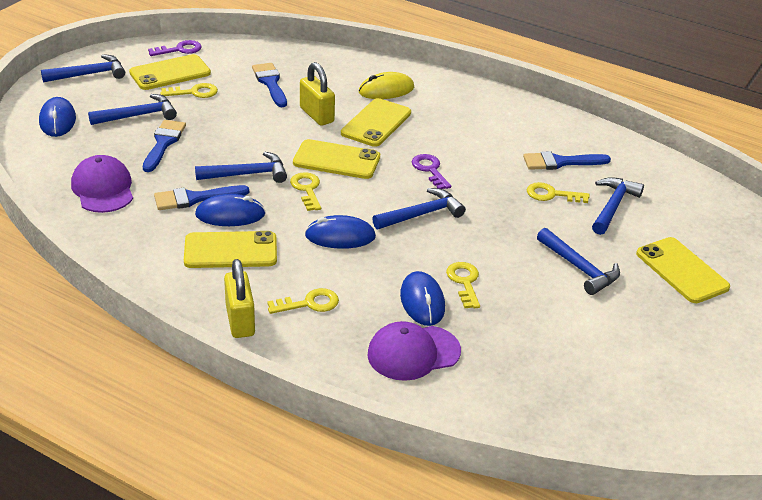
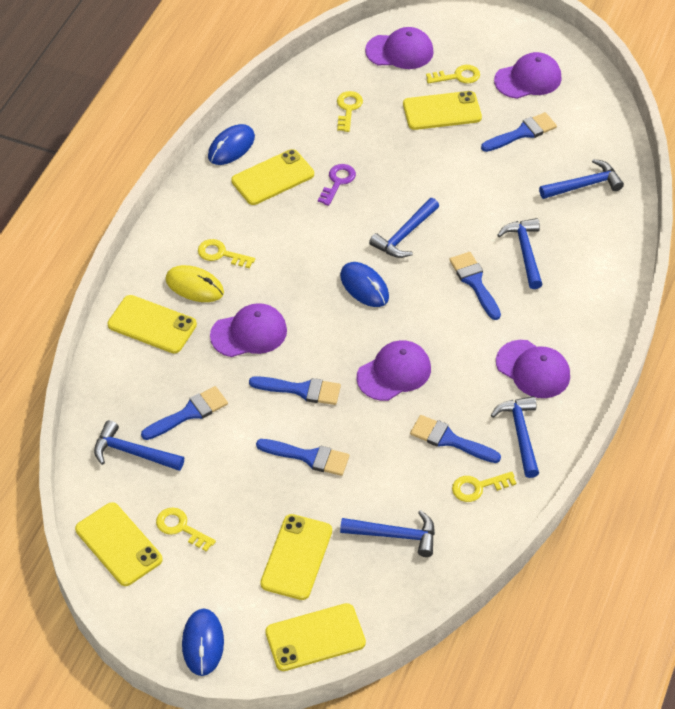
blue brush: 4 -> 6
blue mouse: 4 -> 3
purple cap: 2 -> 5
purple key: 2 -> 1
yellow padlock: 2 -> 0
yellow phone: 5 -> 6

